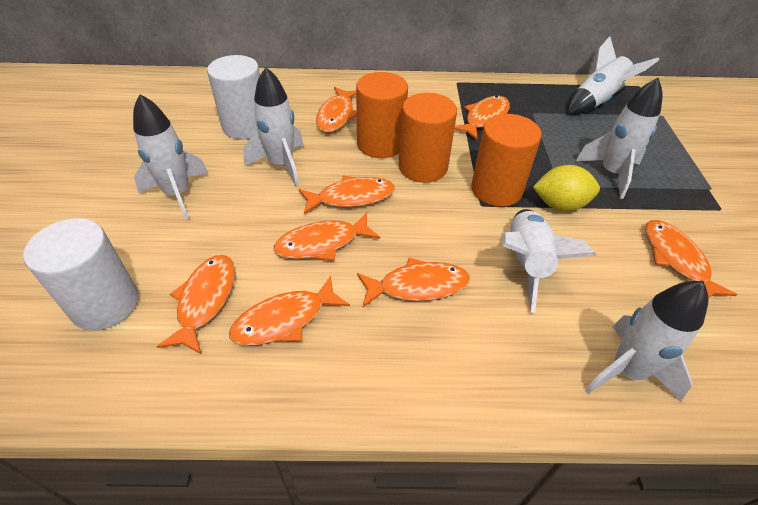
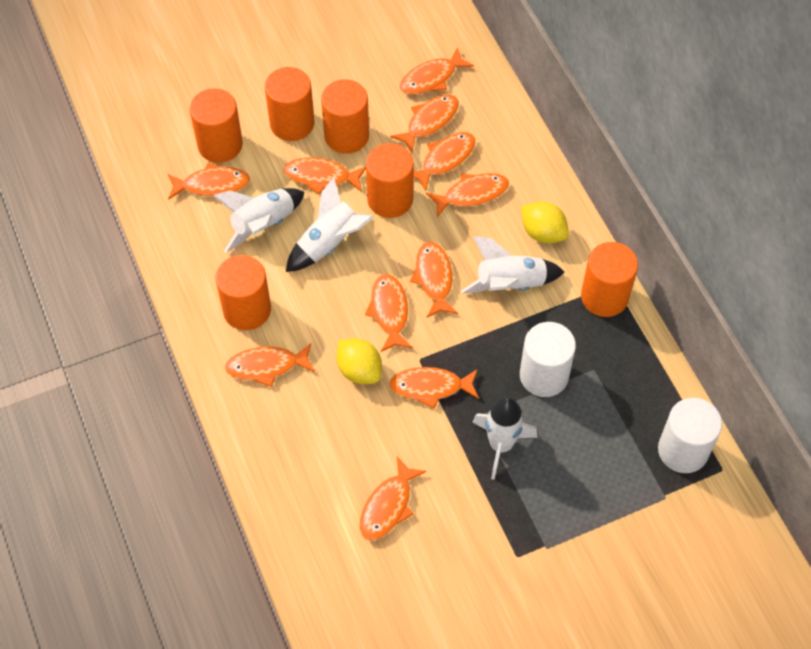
orange cylinder: 3 -> 6
orange fish: 8 -> 11
white rocket: 6 -> 4
yellow lemon: 1 -> 2

